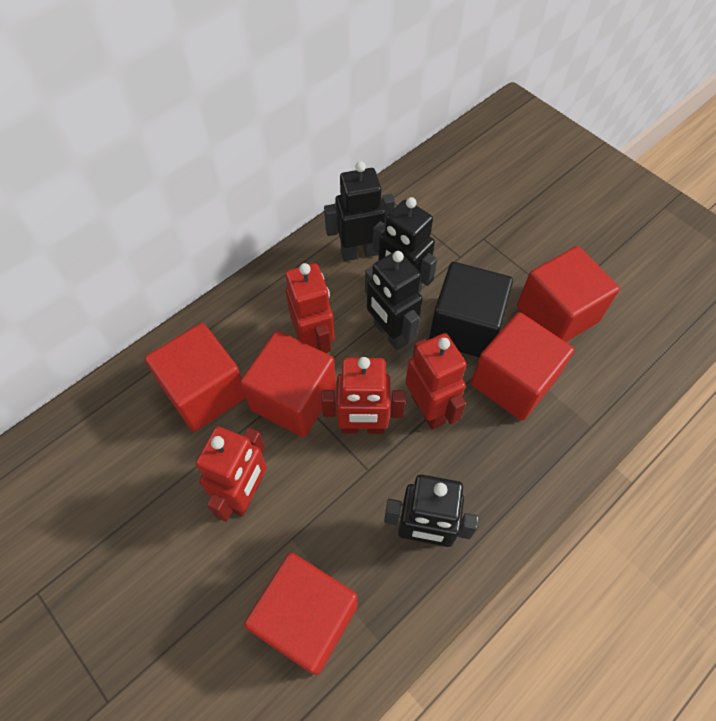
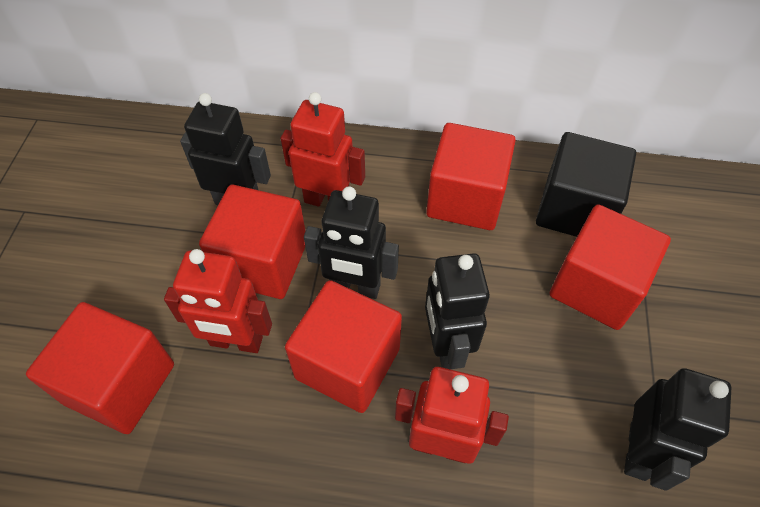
red robot: 4 -> 3

